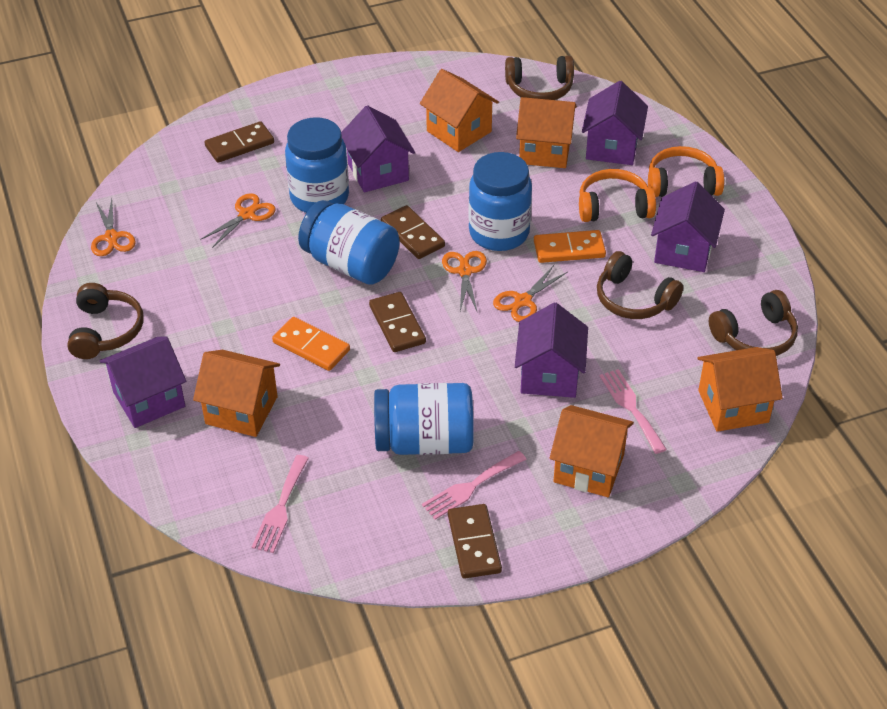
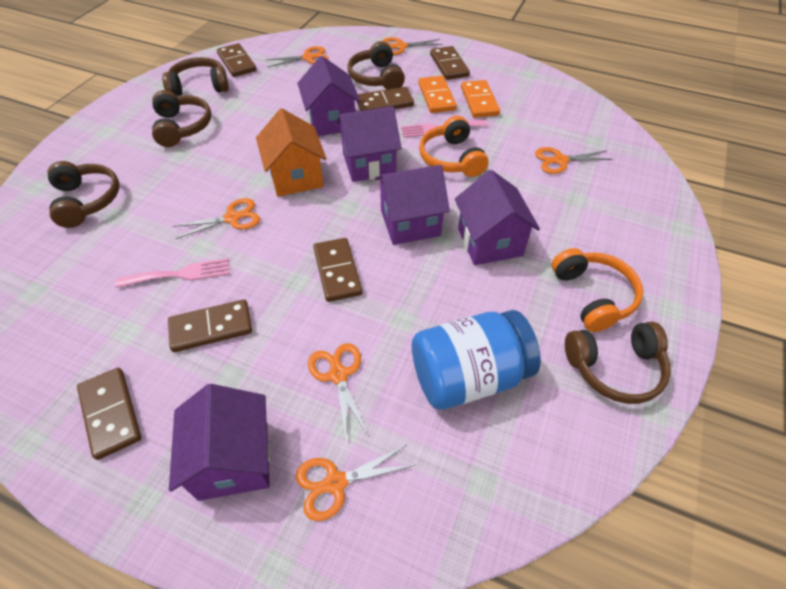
blue jar: 4 -> 1
brown domino: 4 -> 6
brown headphones: 4 -> 5
orange house: 5 -> 1
orange scissors: 4 -> 6
pink fork: 3 -> 2

